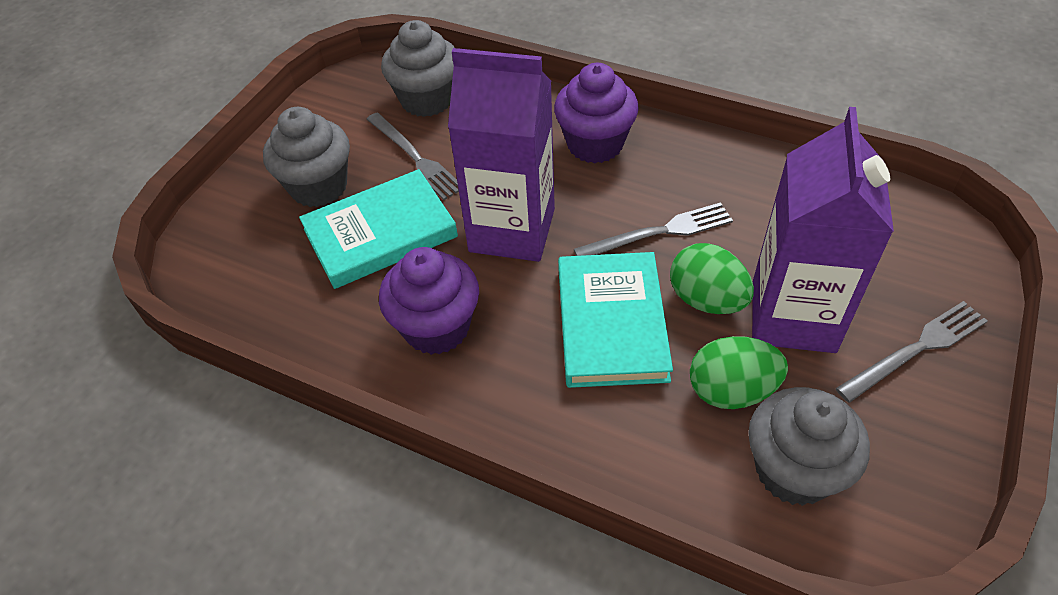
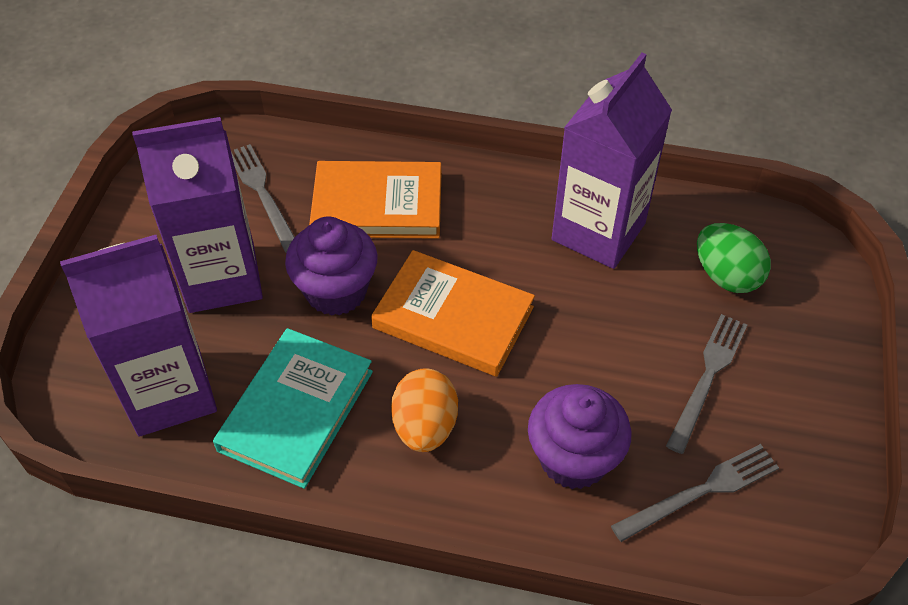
green egg: 2 -> 1
grey cupcake: 3 -> 0
orange book: 0 -> 2
orange egg: 0 -> 1
purple carton: 2 -> 3
turquoise book: 2 -> 1

